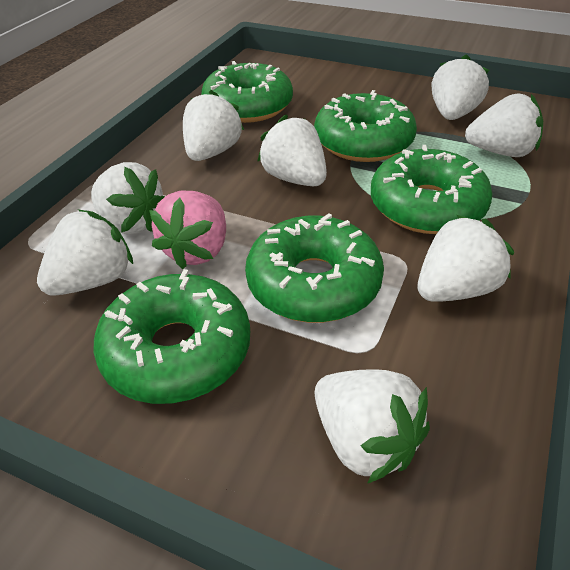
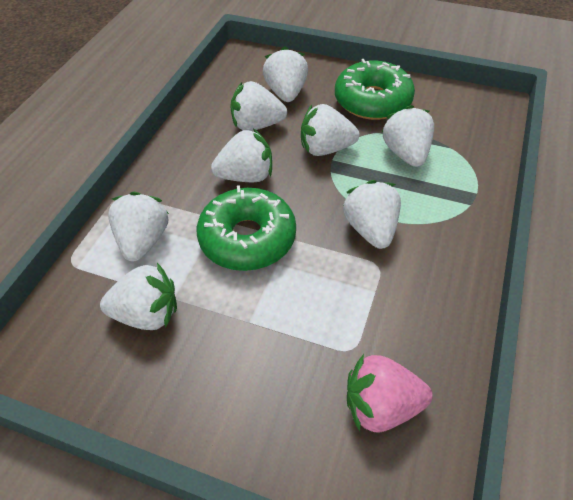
green donut: 5 -> 2

